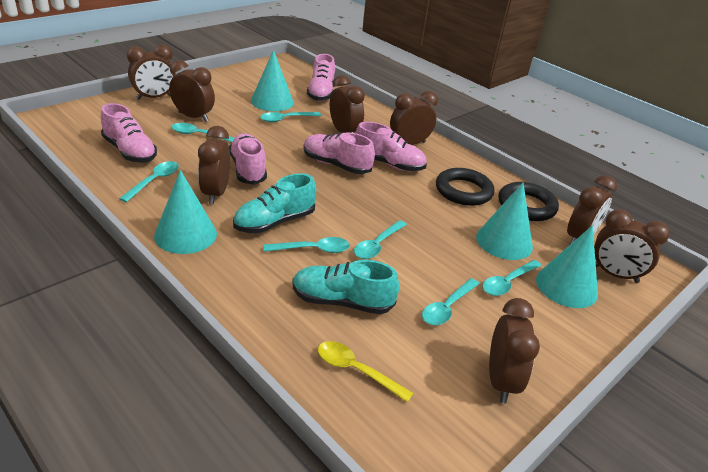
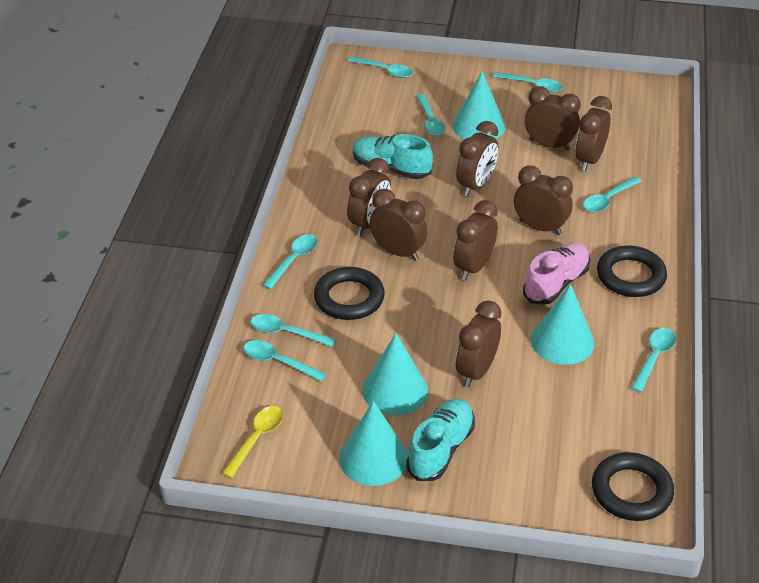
black ring: 2 -> 3
pink shoe: 5 -> 1
turquoise spoon: 7 -> 8

